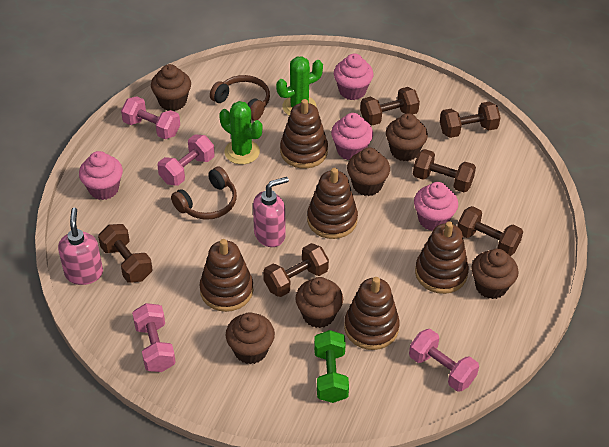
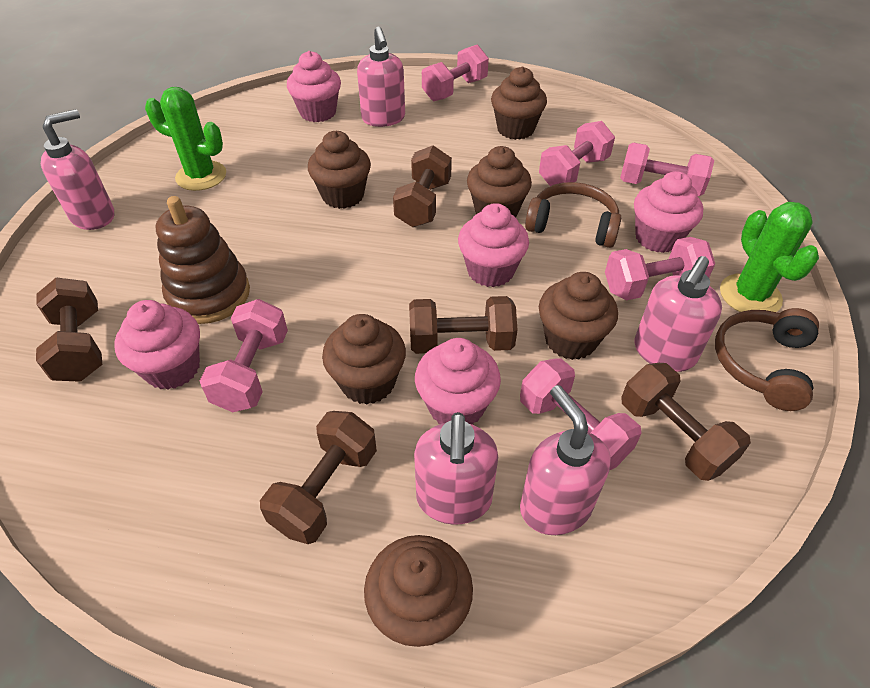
brown dumbbell: 6 -> 5
brown stacking toy: 5 -> 1
green dumbbell: 1 -> 0
pink cupcake: 4 -> 5
pink dumbbell: 4 -> 6
pink soap dispenser: 2 -> 5

